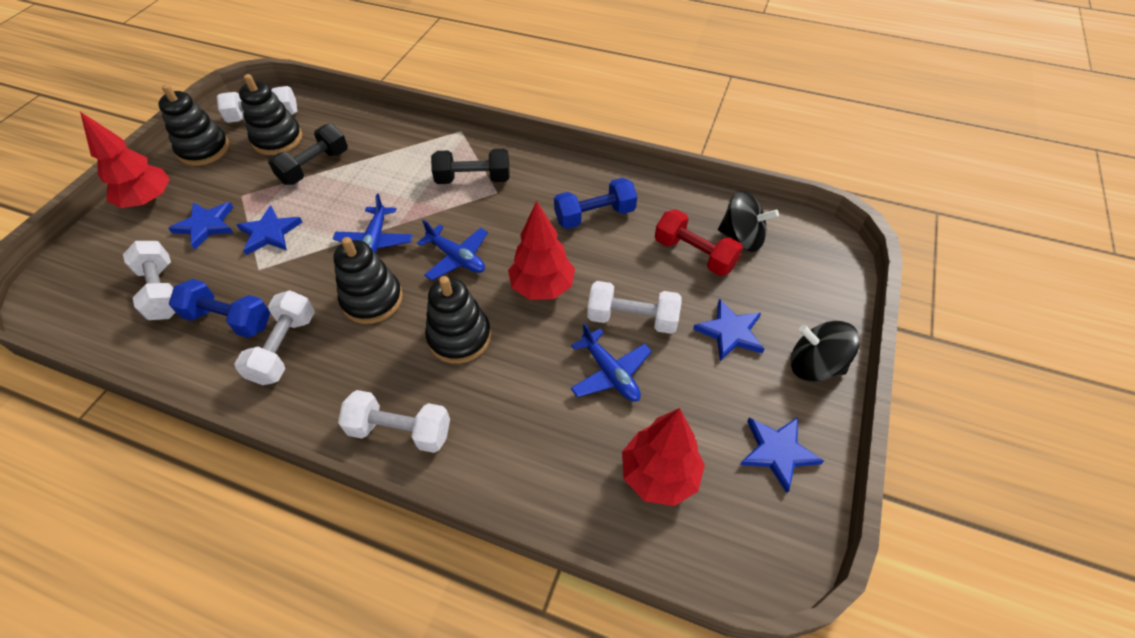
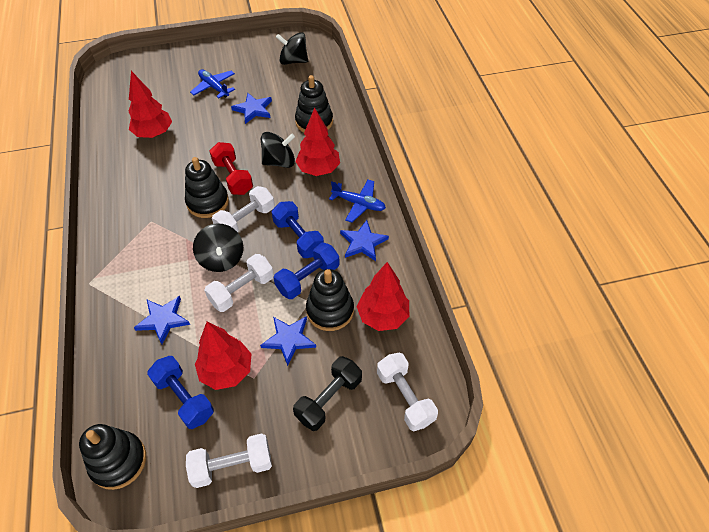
black dumbbell: 2 -> 1
black spinning top: 2 -> 3
blue dumbbell: 2 -> 3
blue plane: 3 -> 2
red tree: 3 -> 4
white dumbbell: 5 -> 4

